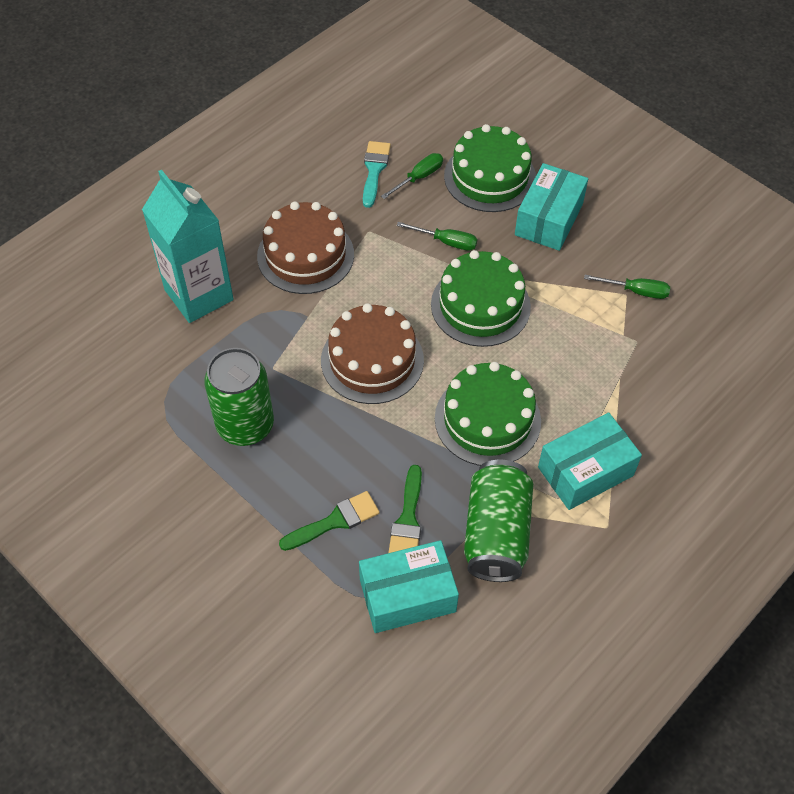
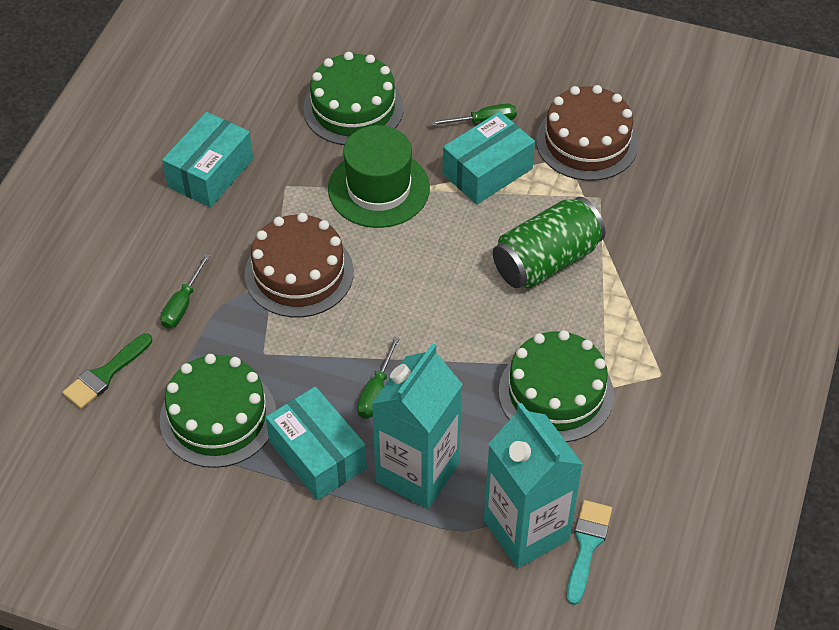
green brush: 2 -> 1
green can: 2 -> 1
green hat: 0 -> 1
turquoise carton: 1 -> 2

